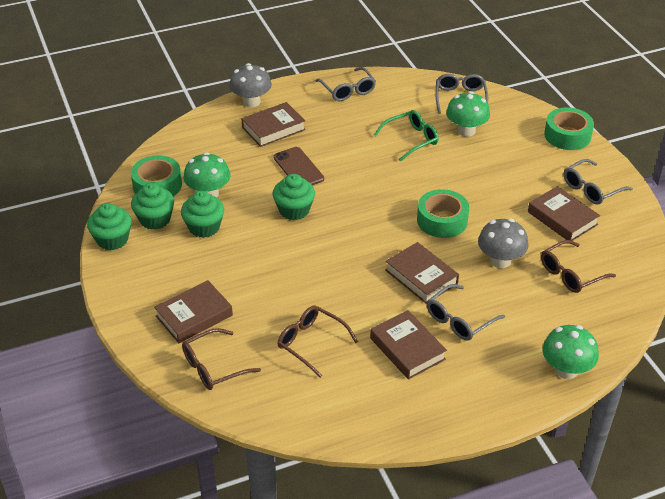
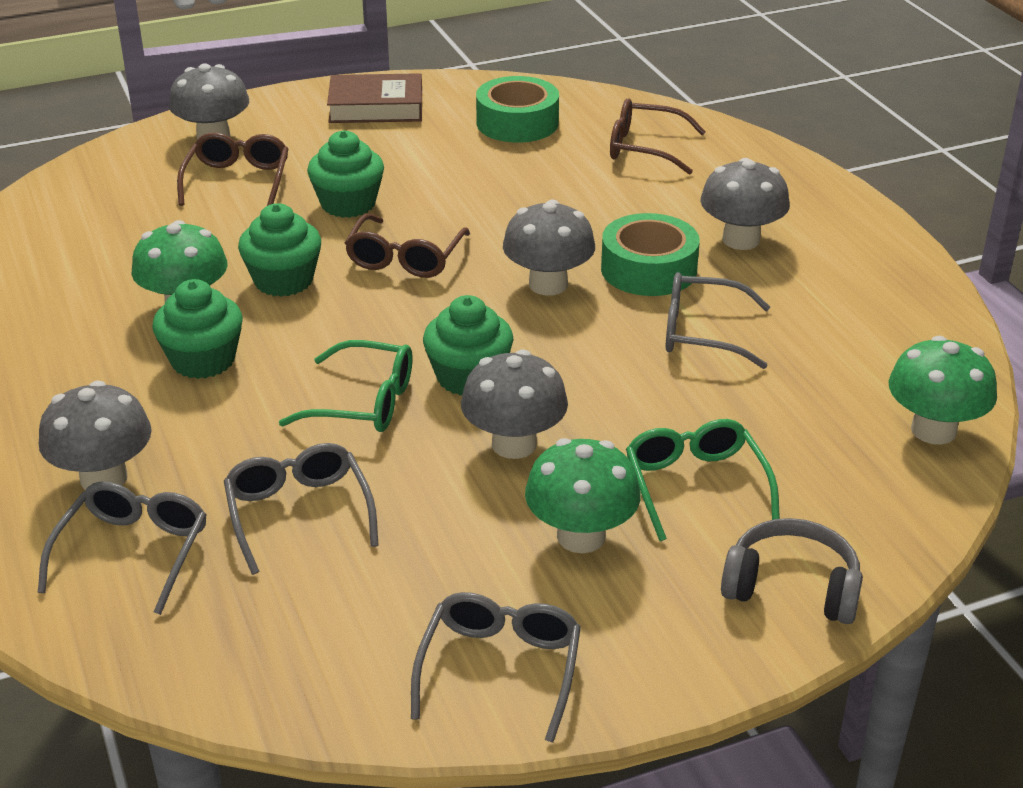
brown book: 5 -> 1
brown phone: 1 -> 0
green glasses: 1 -> 2
green tape: 3 -> 2
grey headphones: 0 -> 1
grey mushroom: 2 -> 5

